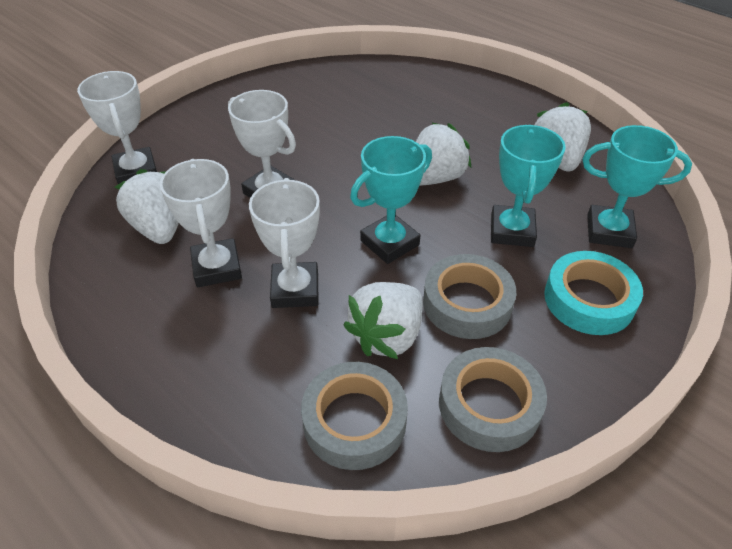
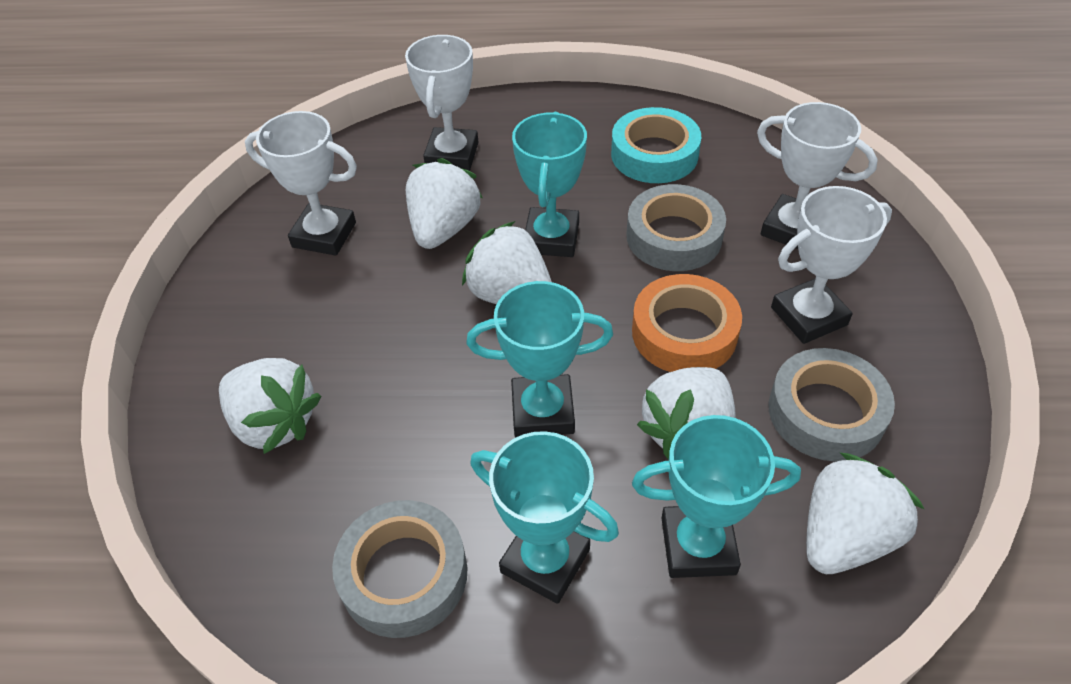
orange tape: 0 -> 1
turquoise trophy: 3 -> 4
white strawberry: 4 -> 5

